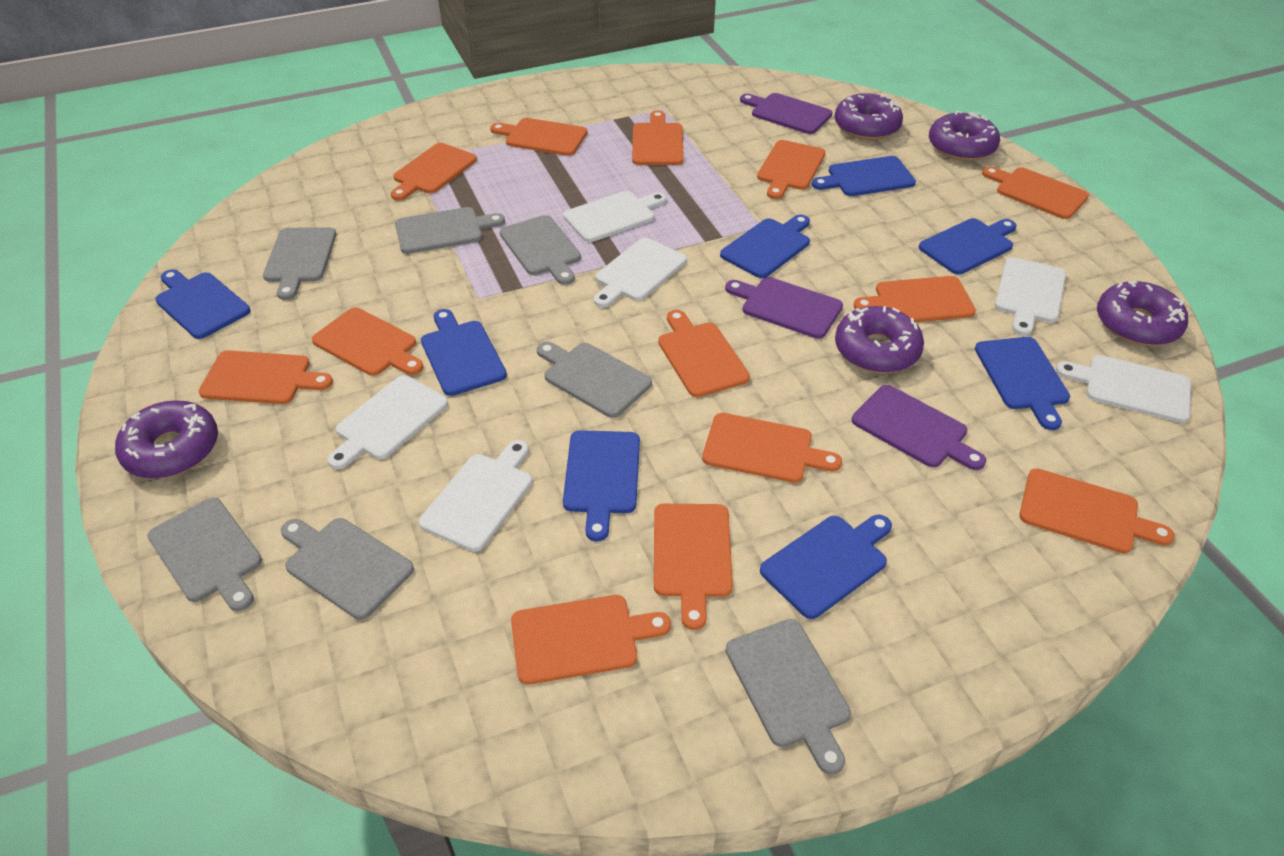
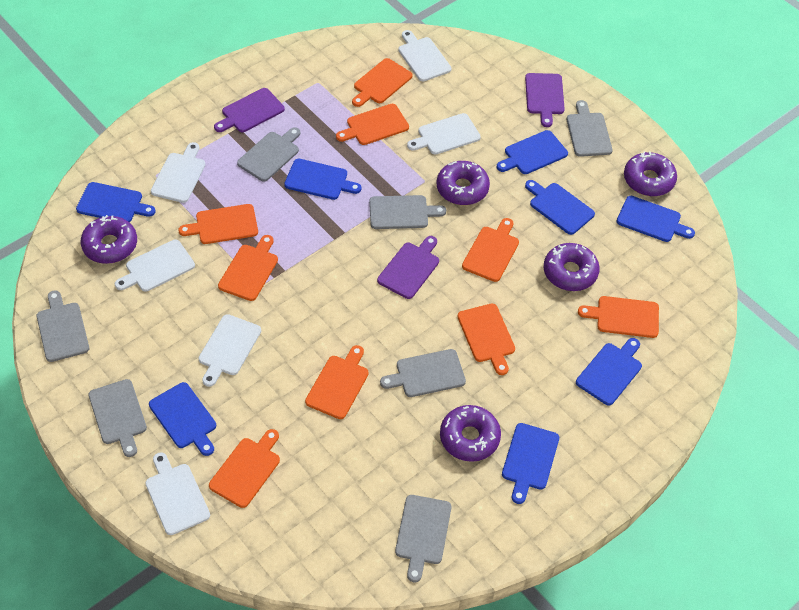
orange cutting board: 13 -> 9

